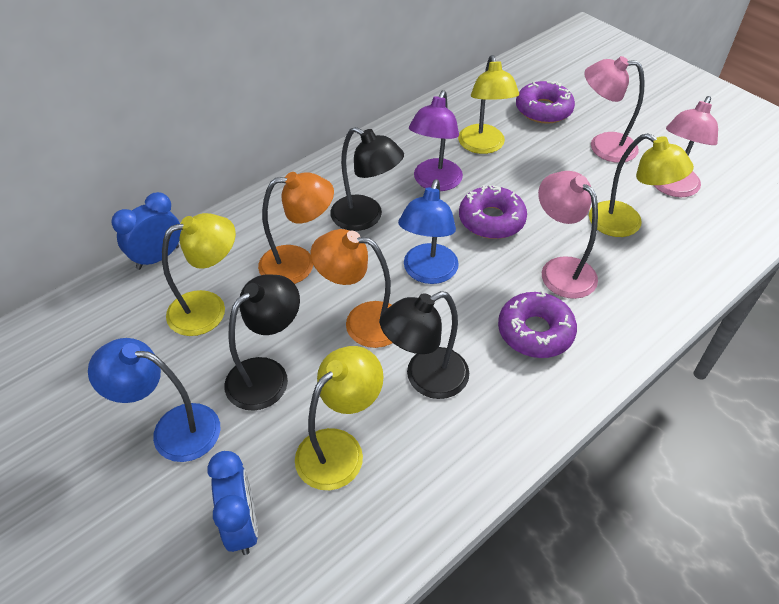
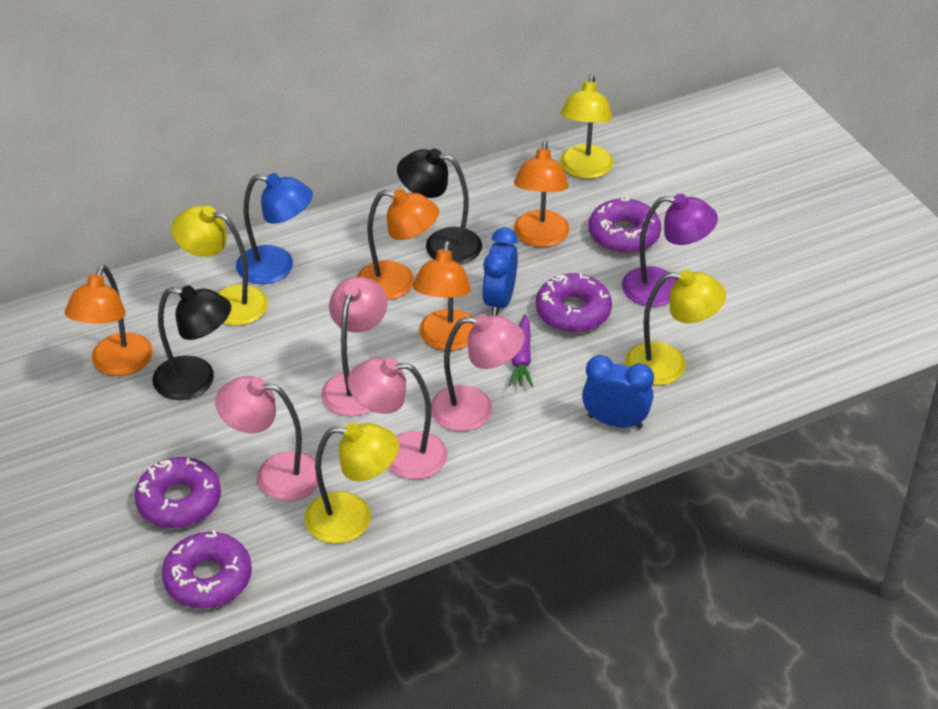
black lamp: 3 -> 2
blue lamp: 2 -> 1
orange lamp: 2 -> 4
pink lamp: 3 -> 4
purple carrot: 0 -> 1
purple donut: 3 -> 4

